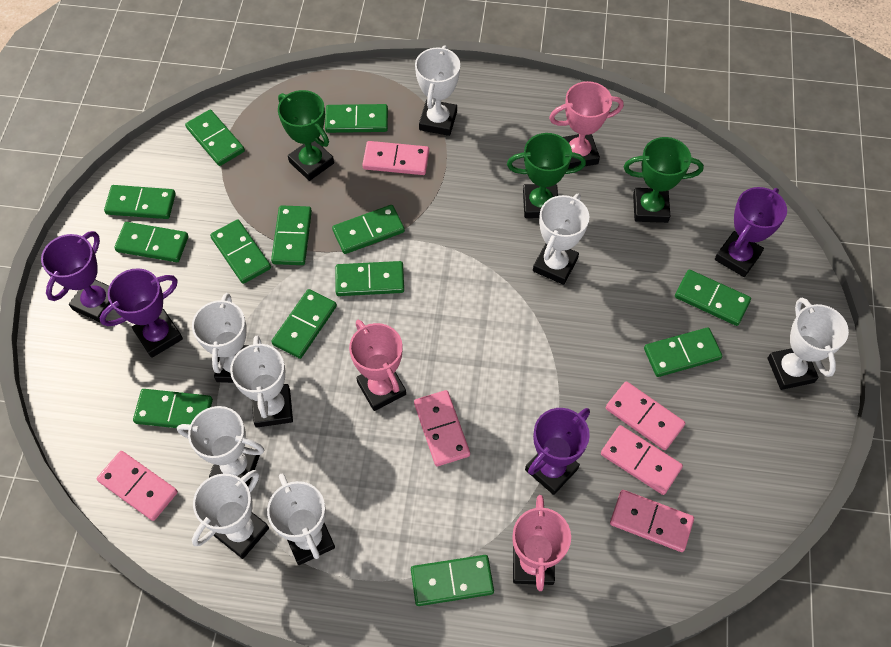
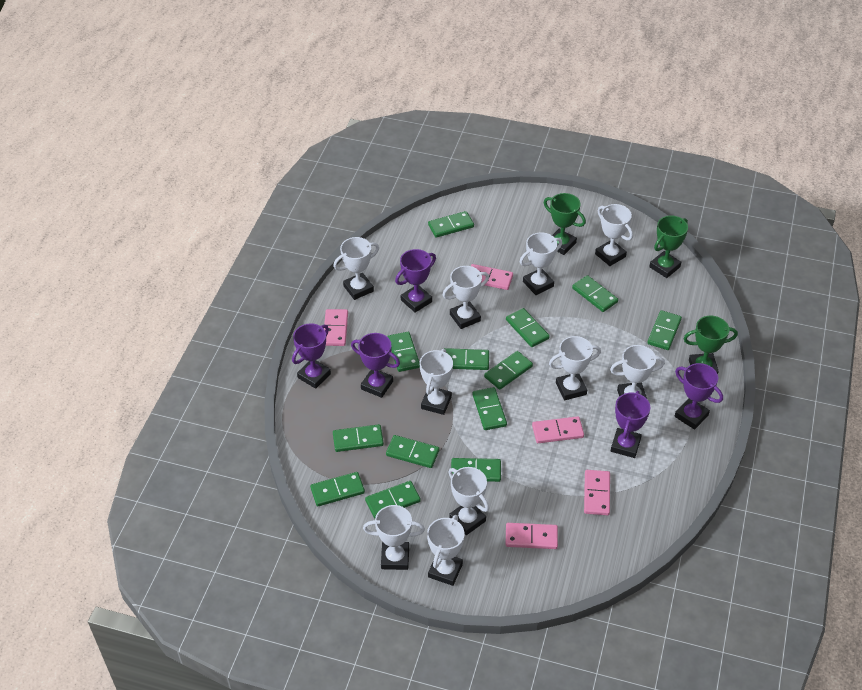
pink domino: 6 -> 5
pink trophy: 3 -> 0
purple trophy: 4 -> 5
white trophy: 8 -> 10

